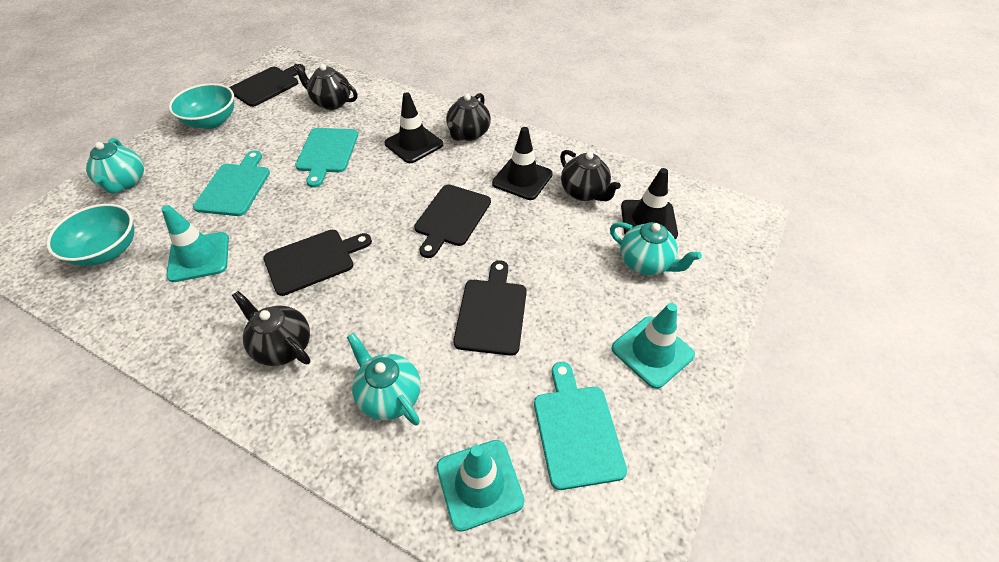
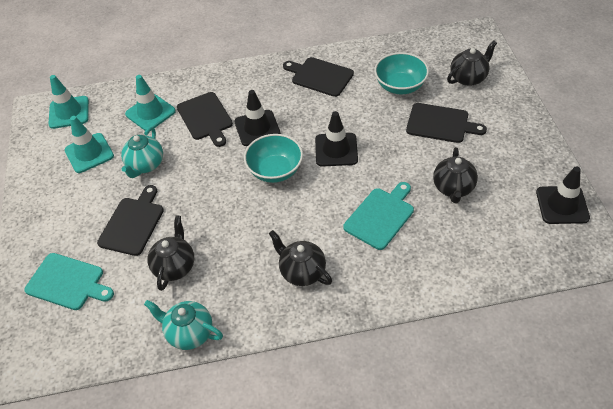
turquoise cutting board: 3 -> 2
turquoise teapot: 3 -> 2

